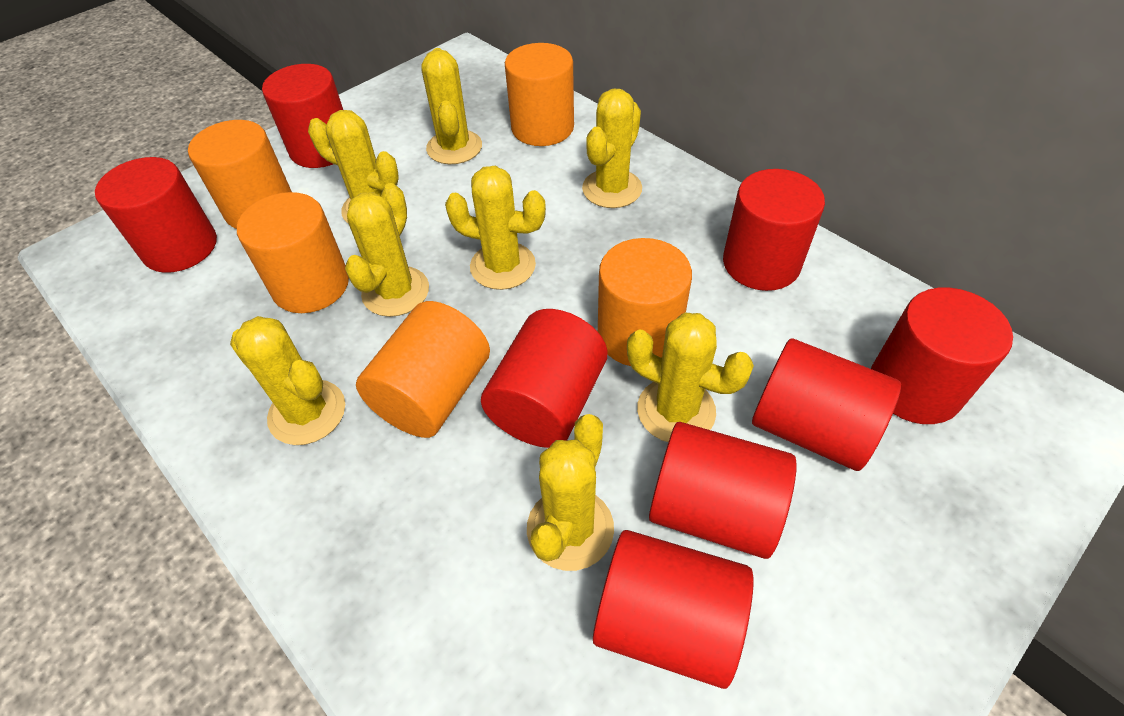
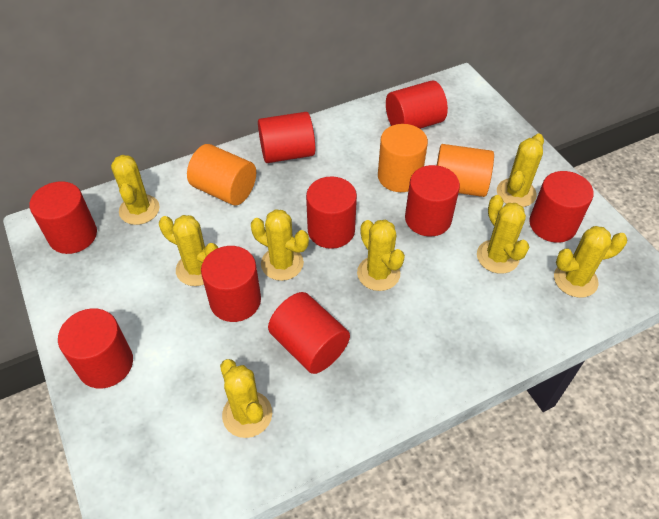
orange cylinder: 5 -> 3
red cylinder: 8 -> 9

